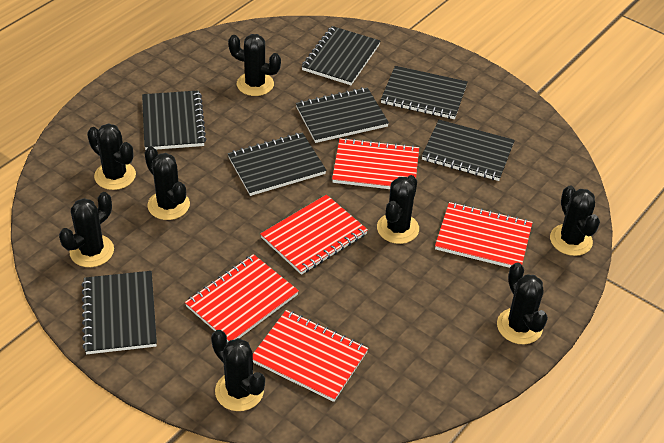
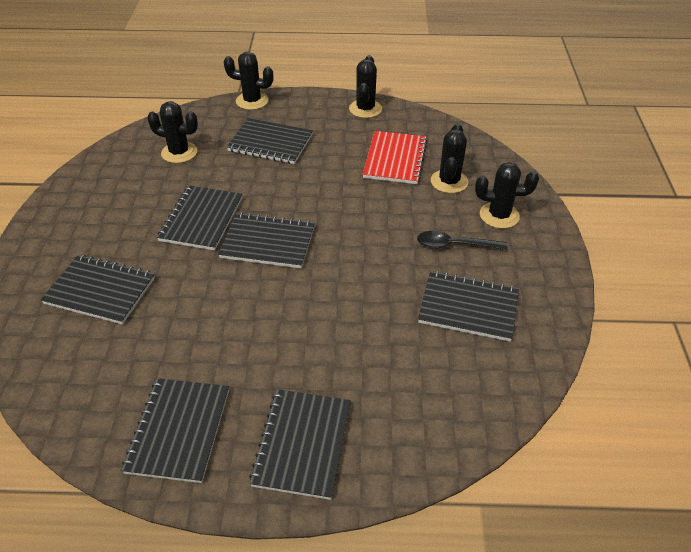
black cactus: 8 -> 5
black spoon: 0 -> 1
red notebook: 5 -> 1

